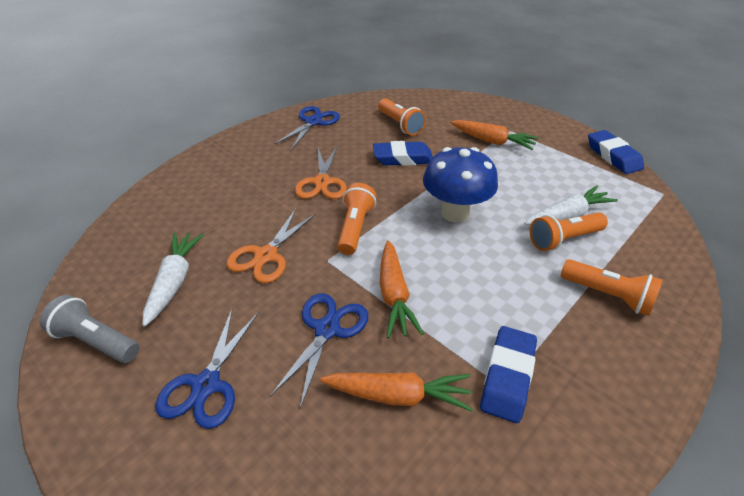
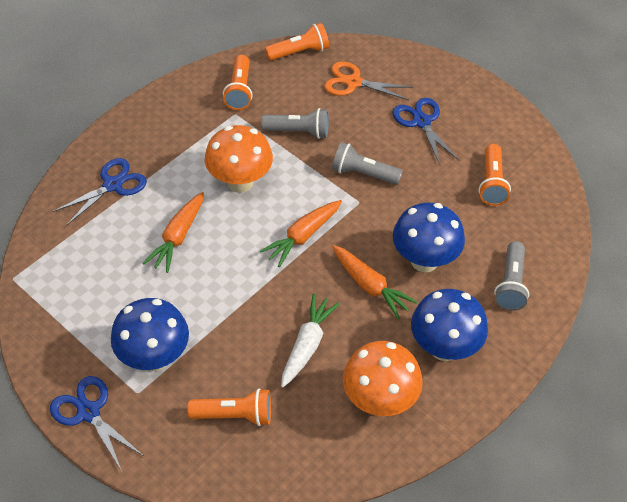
blue eraser: 3 -> 0
blue mushroom: 1 -> 3
grey flashlight: 1 -> 3
orange mushroom: 0 -> 2
orange scissors: 2 -> 1
white carrot: 2 -> 1

